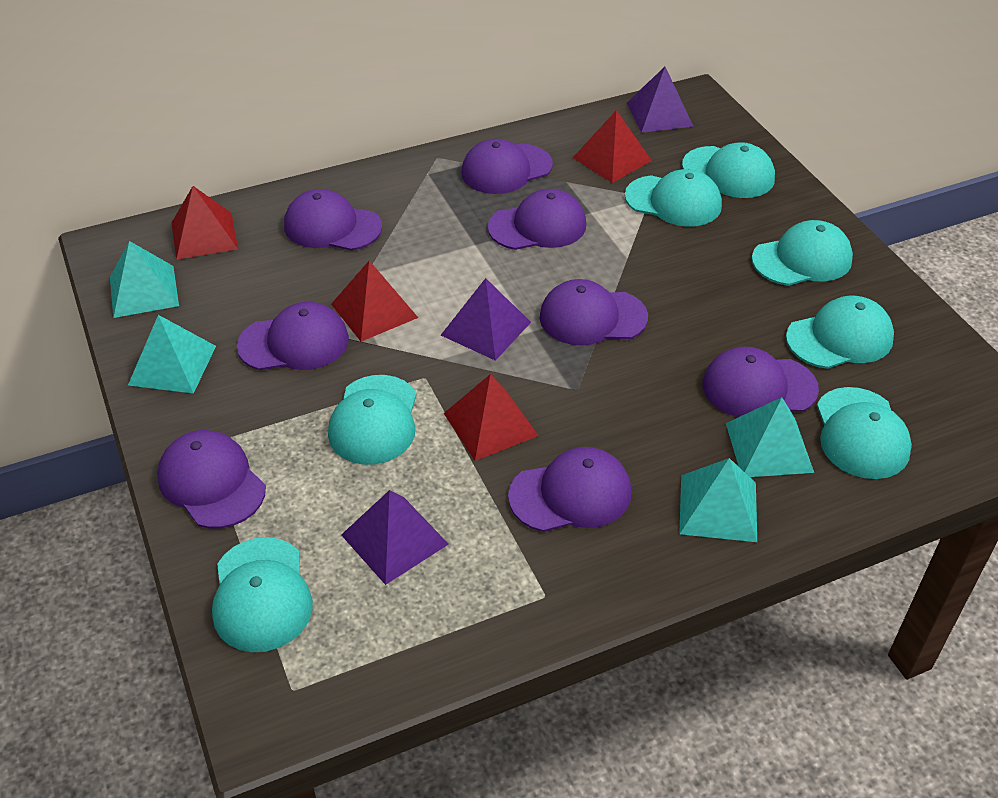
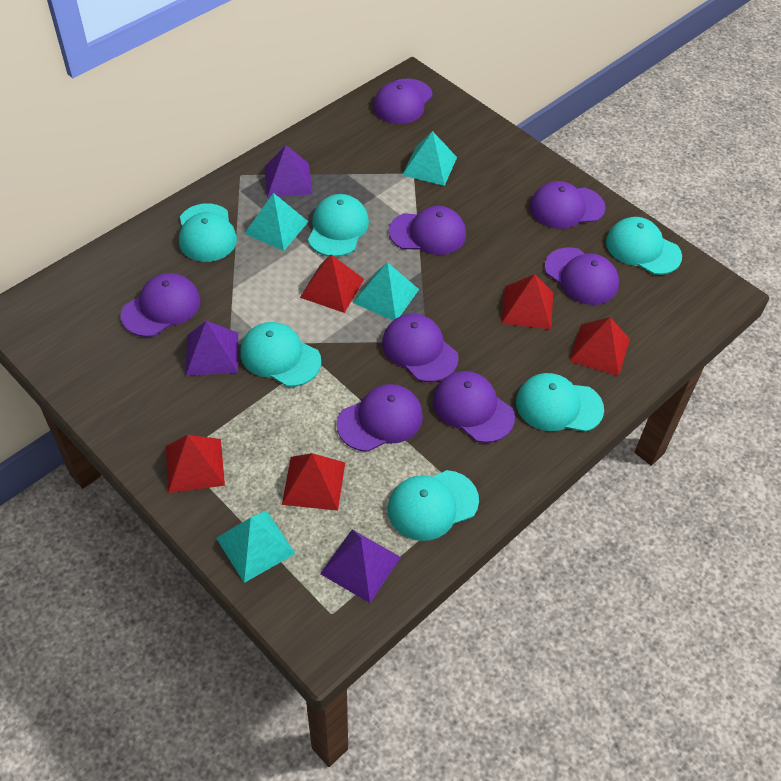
red pyramid: 4 -> 5
turquoise cap: 7 -> 6

